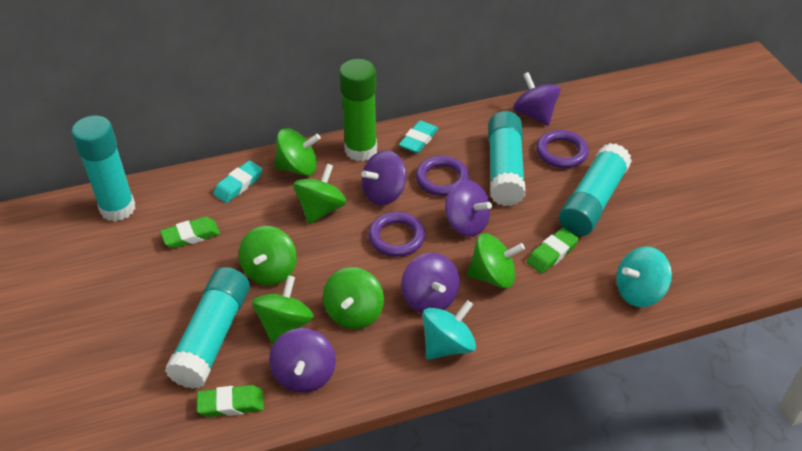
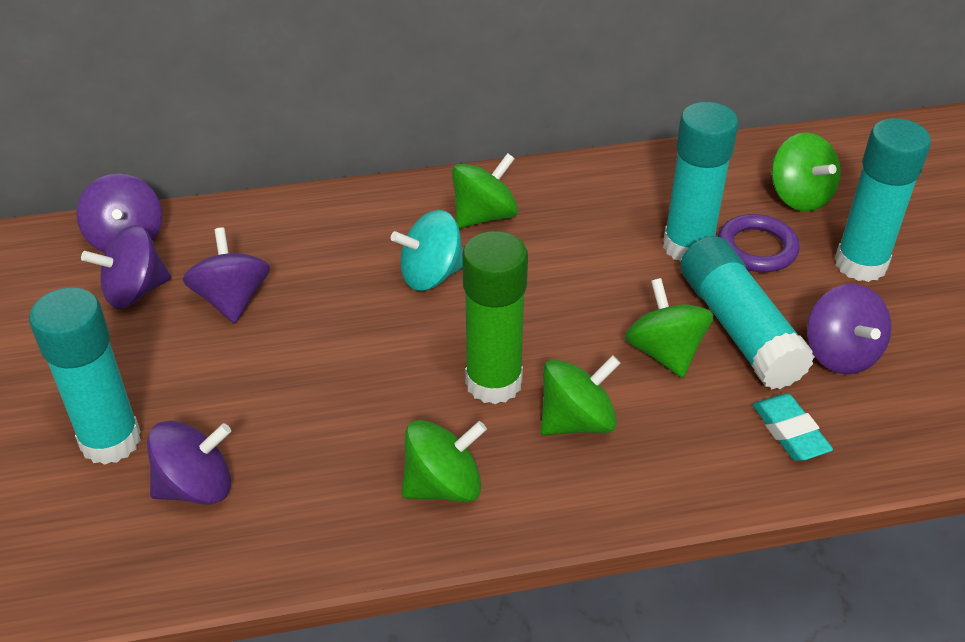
green eraser: 3 -> 0
green spinning top: 6 -> 5
purple ring: 3 -> 1
turquoise eraser: 2 -> 1
turquoise spinning top: 2 -> 1

